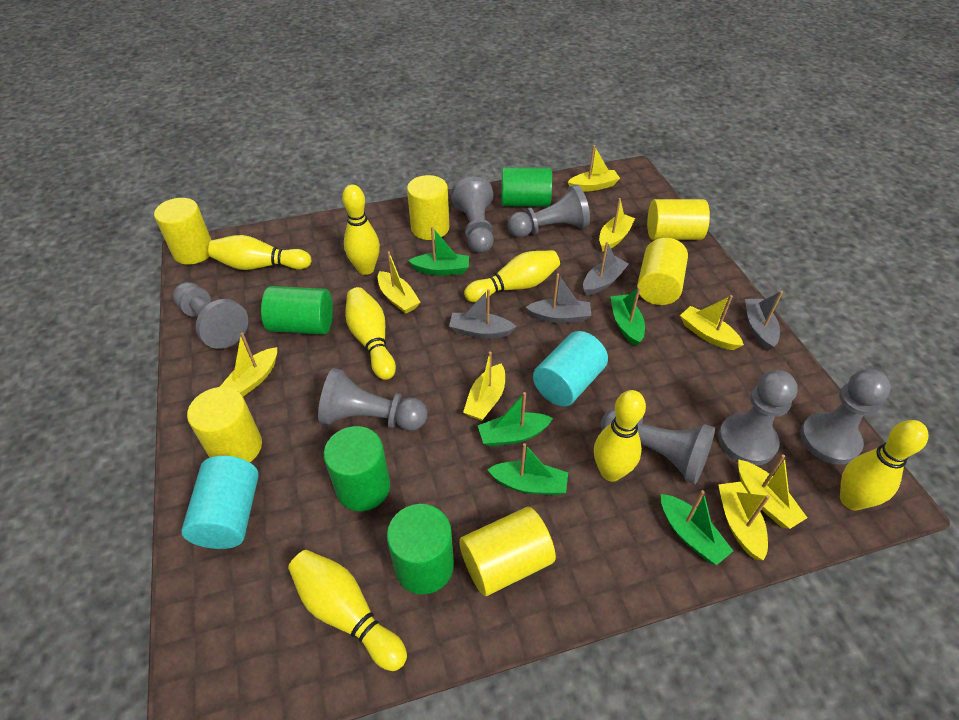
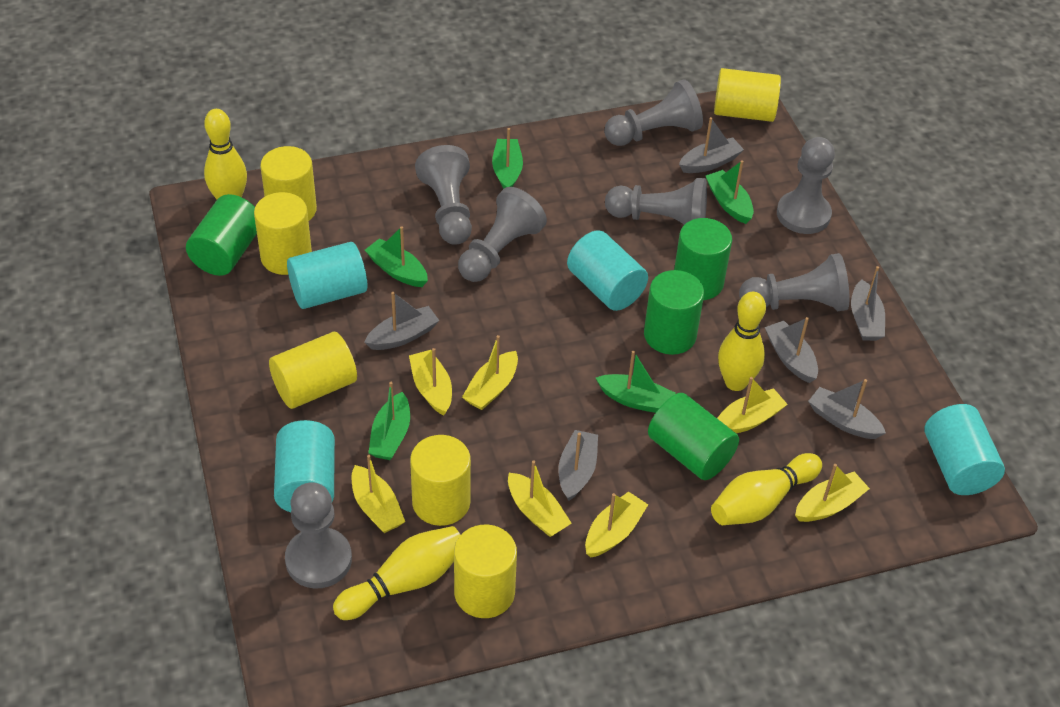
grey boat: 4 -> 6
turquoise cylinder: 2 -> 4
yellow boat: 8 -> 7
yellow bowling pin: 7 -> 4

